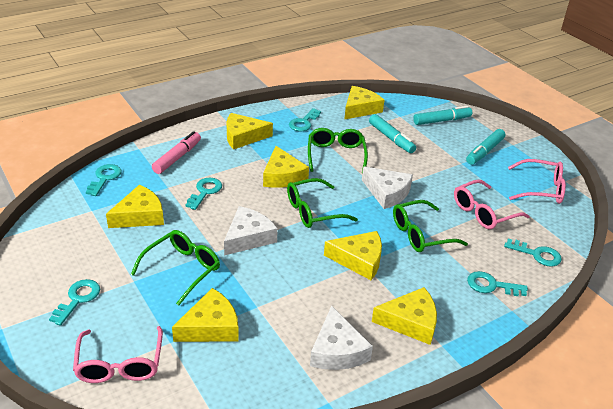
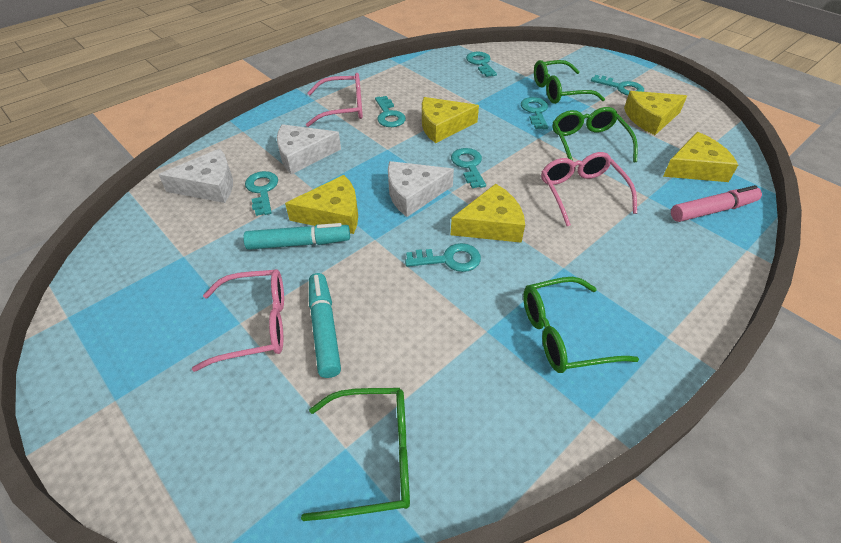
turquoise key: 6 -> 7
turquoise marker: 3 -> 2
yellow cheese: 7 -> 5

